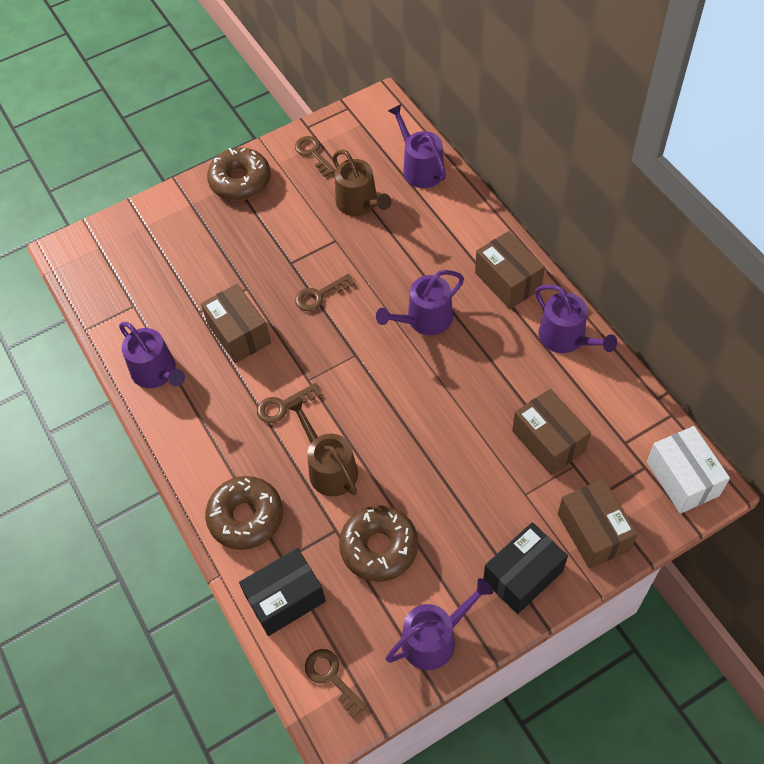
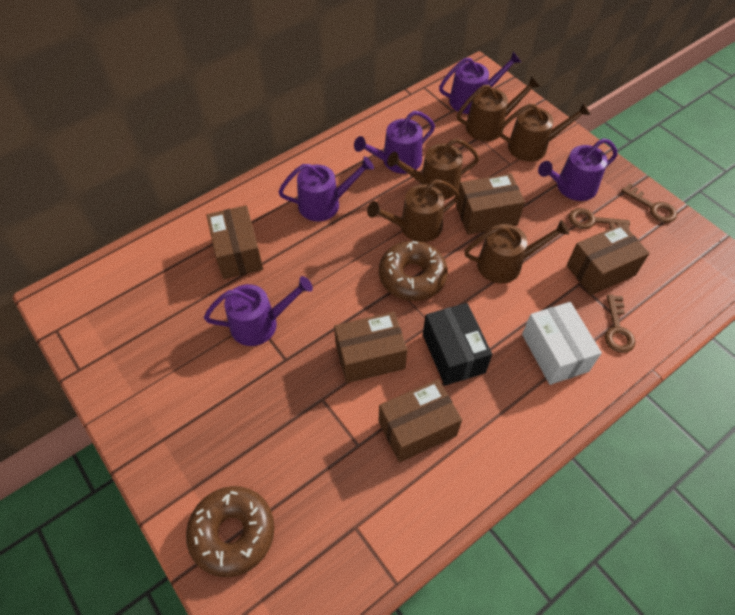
black box: 2 -> 1
brown box: 4 -> 5
brown donut: 3 -> 2
brown key: 4 -> 3
brown watering can: 2 -> 5

